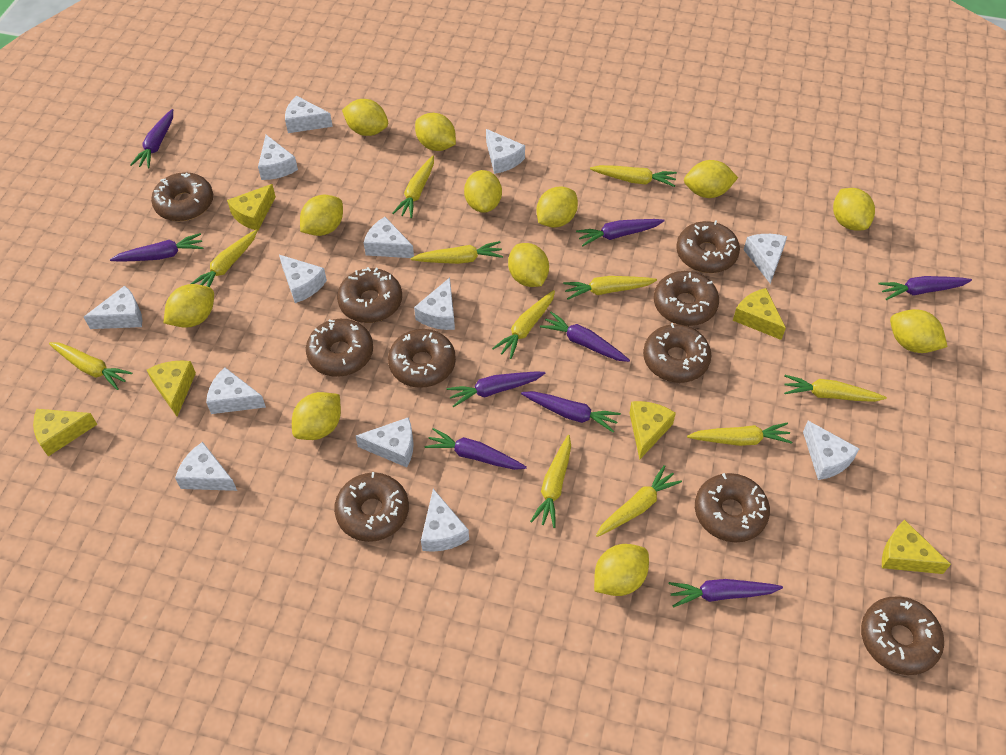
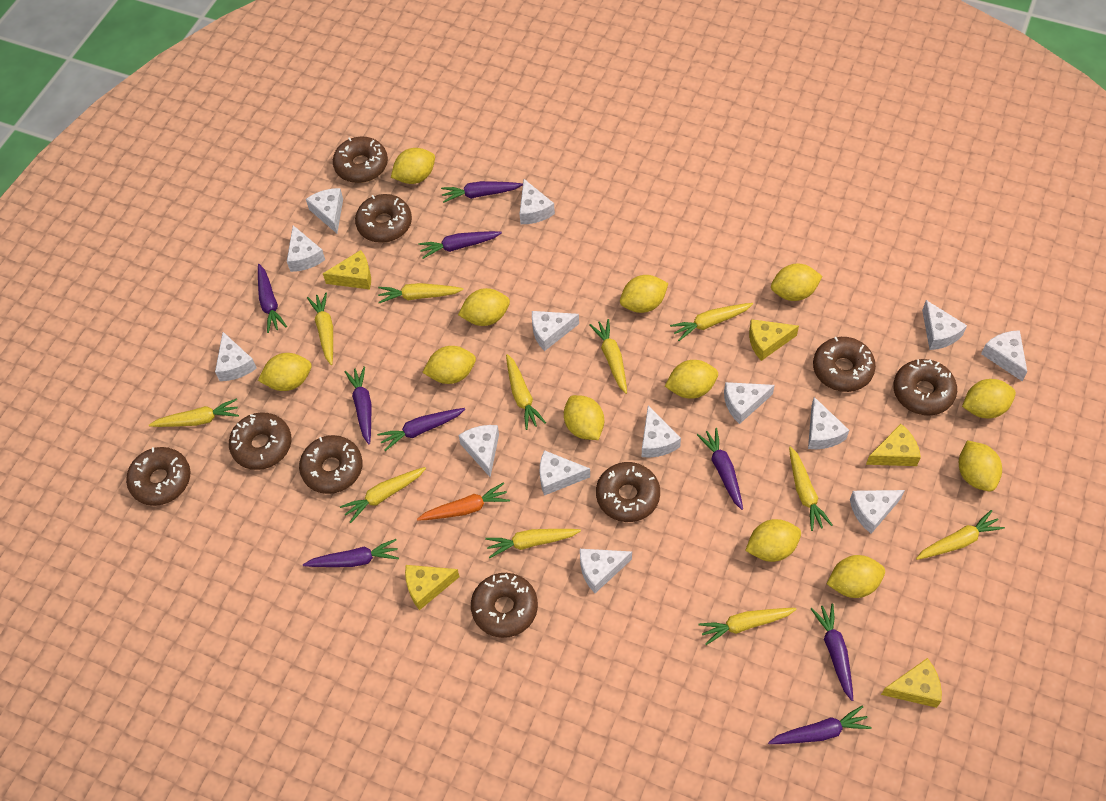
brown donut: 10 -> 9
orange carrot: 0 -> 1
white cheese: 13 -> 14
yellow cheese: 6 -> 5

